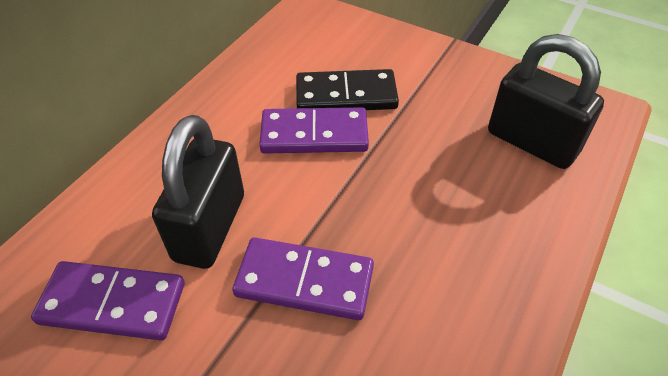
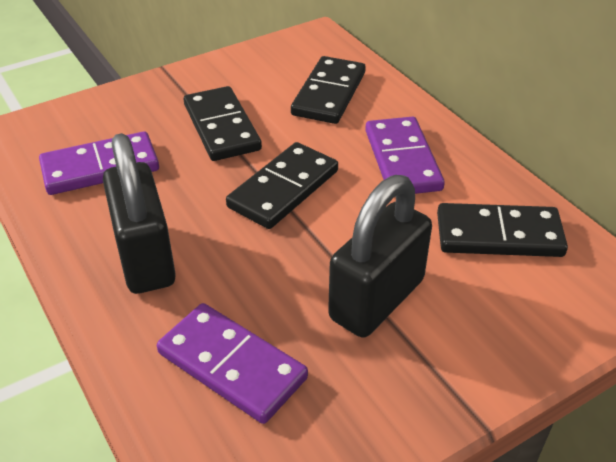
black domino: 1 -> 4

